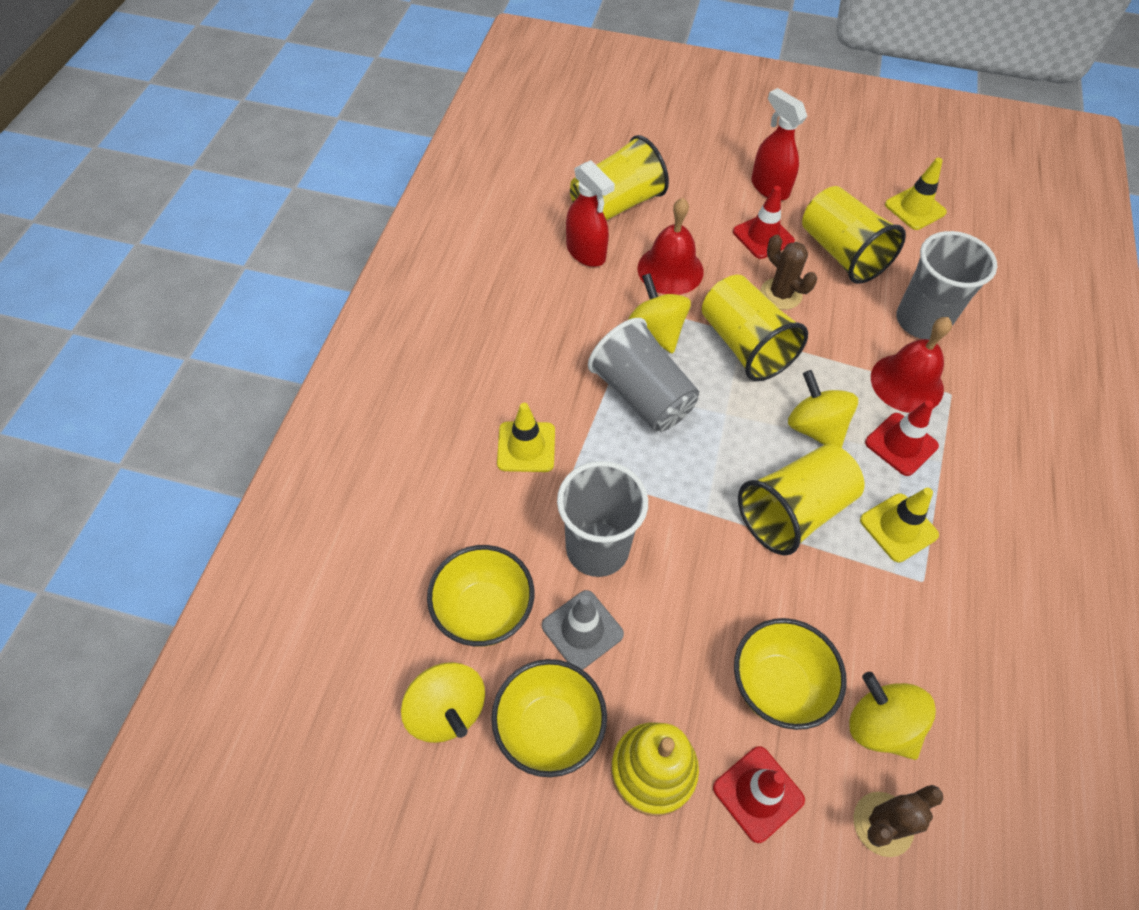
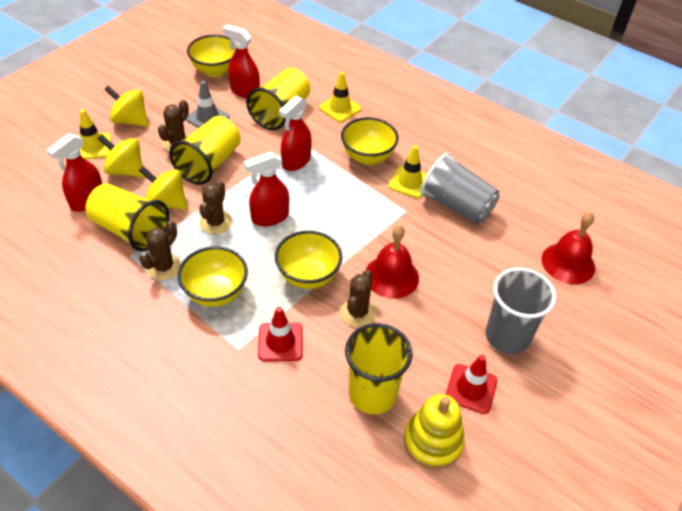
brown cactus: 2 -> 4
grey cup: 3 -> 2
red spray bottle: 2 -> 4
red traffic cone: 3 -> 2
yellow bowl: 3 -> 4
yellow spinning top: 4 -> 3

